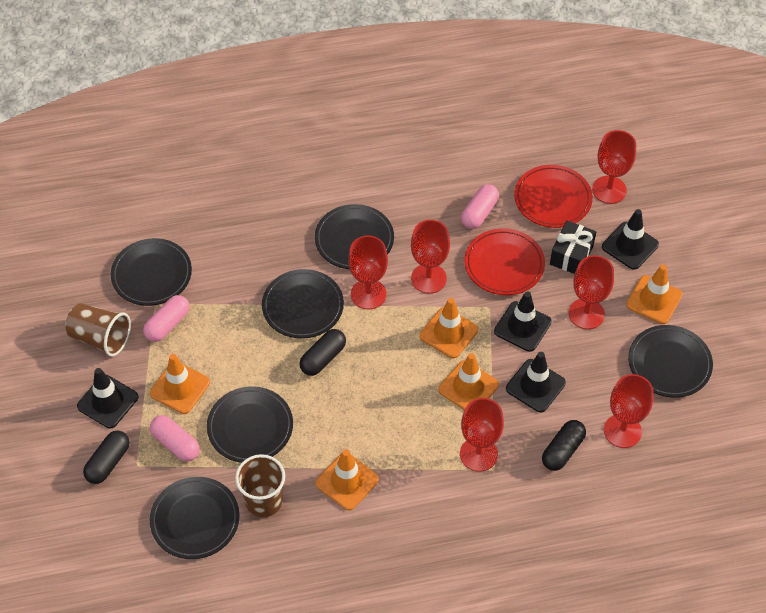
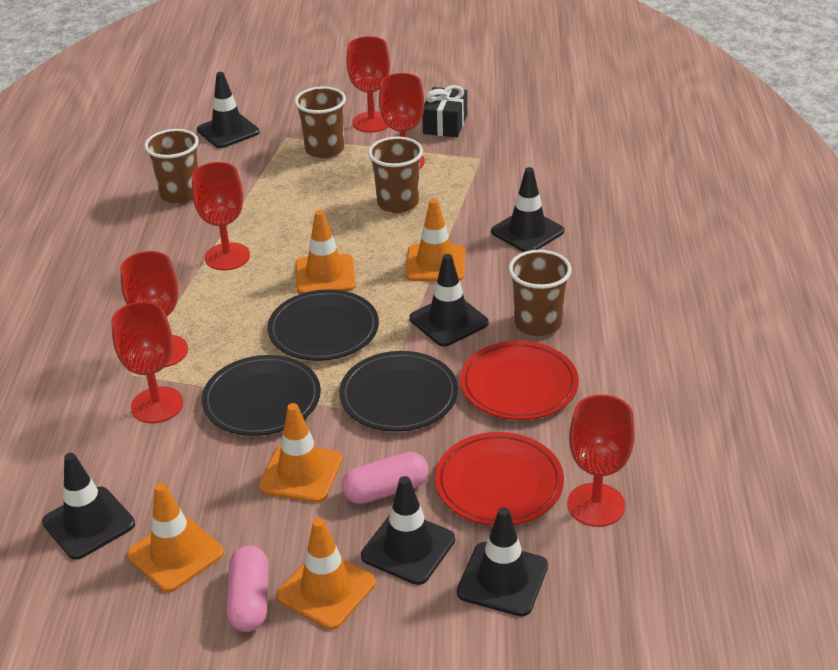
black capsule: 3 -> 0
black plate: 6 -> 3
black traffic cone: 4 -> 6
brown cup: 2 -> 4
pink capsule: 3 -> 2

